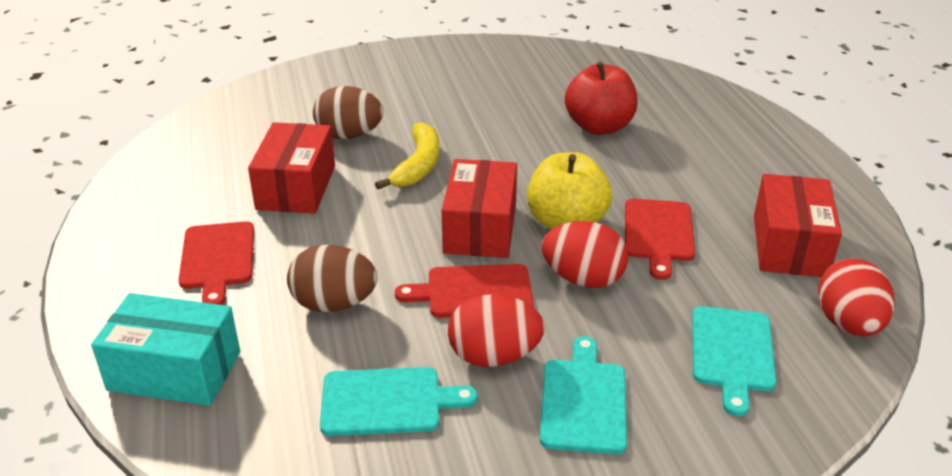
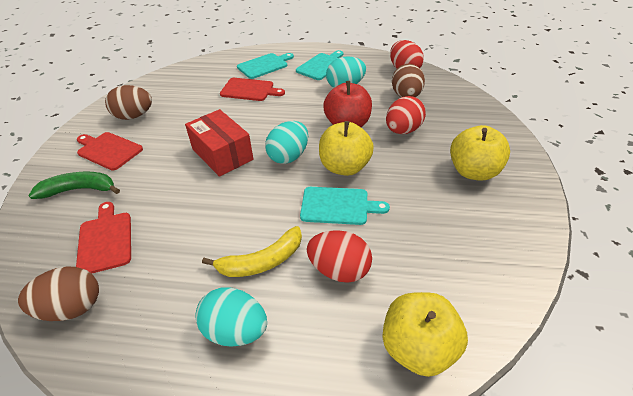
brown egg: 2 -> 3
green banana: 0 -> 1
red box: 3 -> 1
turquoise box: 1 -> 0
turquoise egg: 0 -> 3
yellow apple: 1 -> 3

